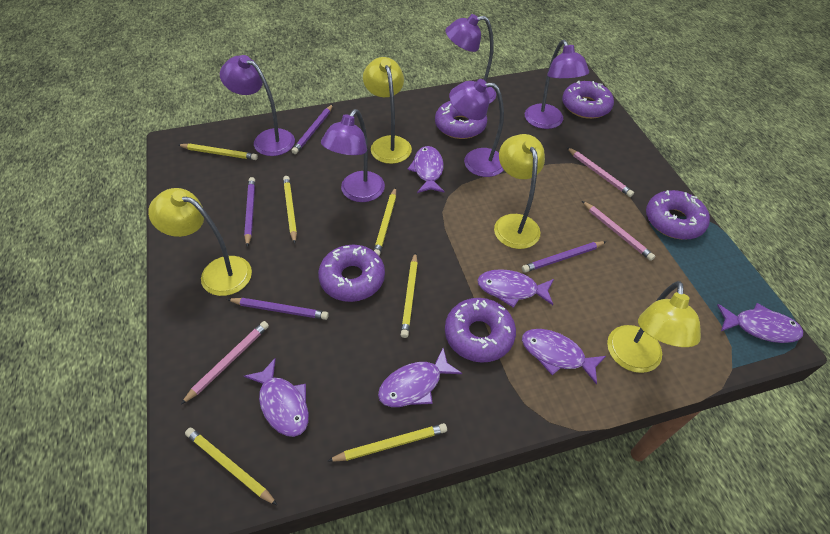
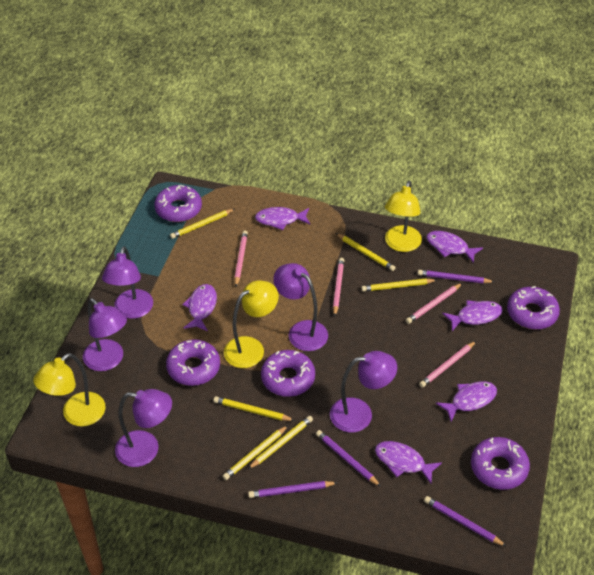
pink pencil: 3 -> 4
yellow lamp: 4 -> 3

